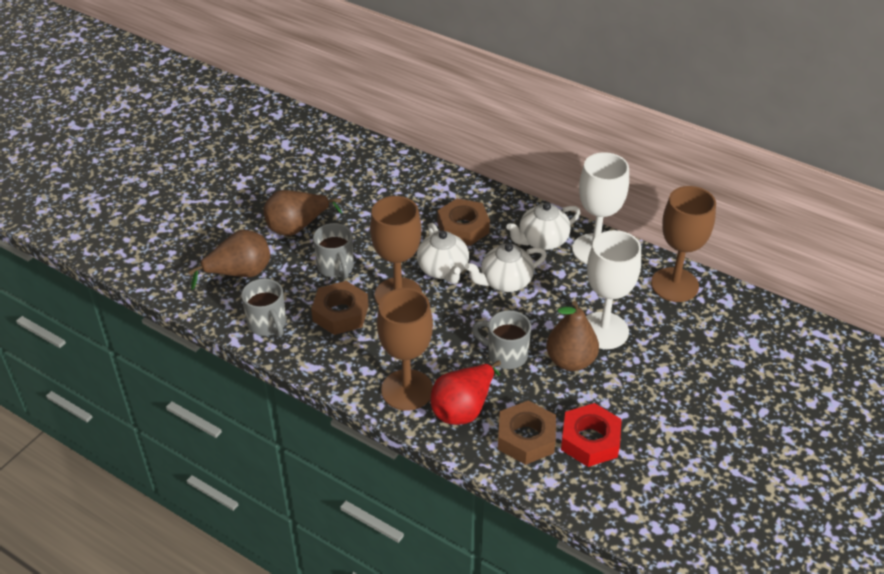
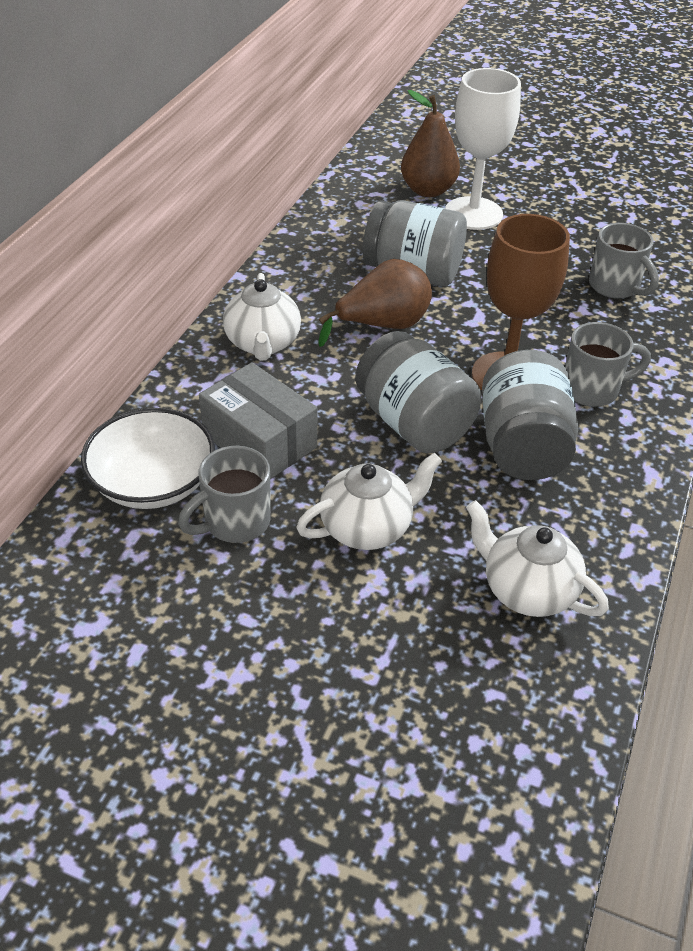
brown goblet: 3 -> 1
brown nut: 3 -> 0
brown pear: 3 -> 2
grey box: 0 -> 1
grey jar: 0 -> 3
red nut: 1 -> 0
red pear: 1 -> 0
white bowl: 0 -> 1
white goblet: 2 -> 1

